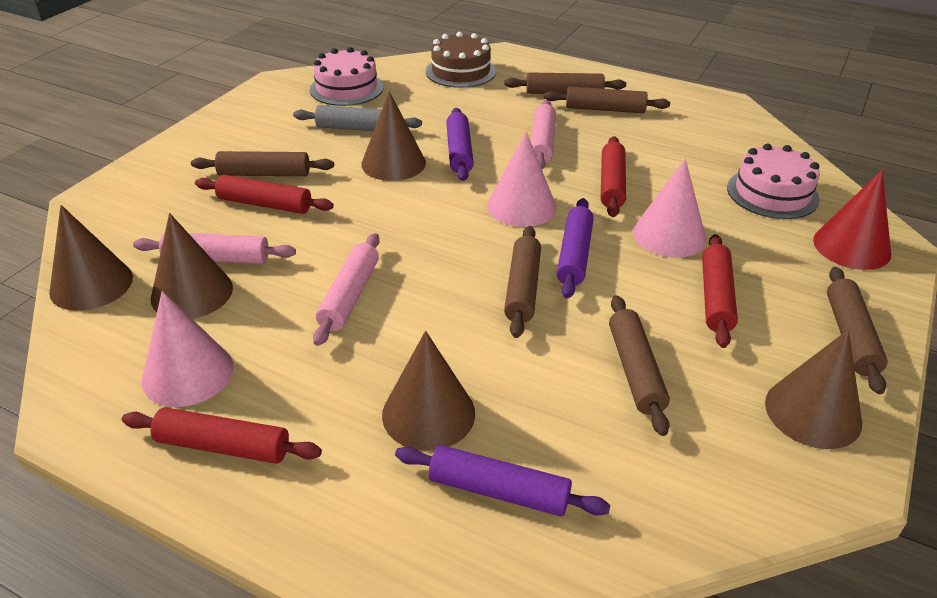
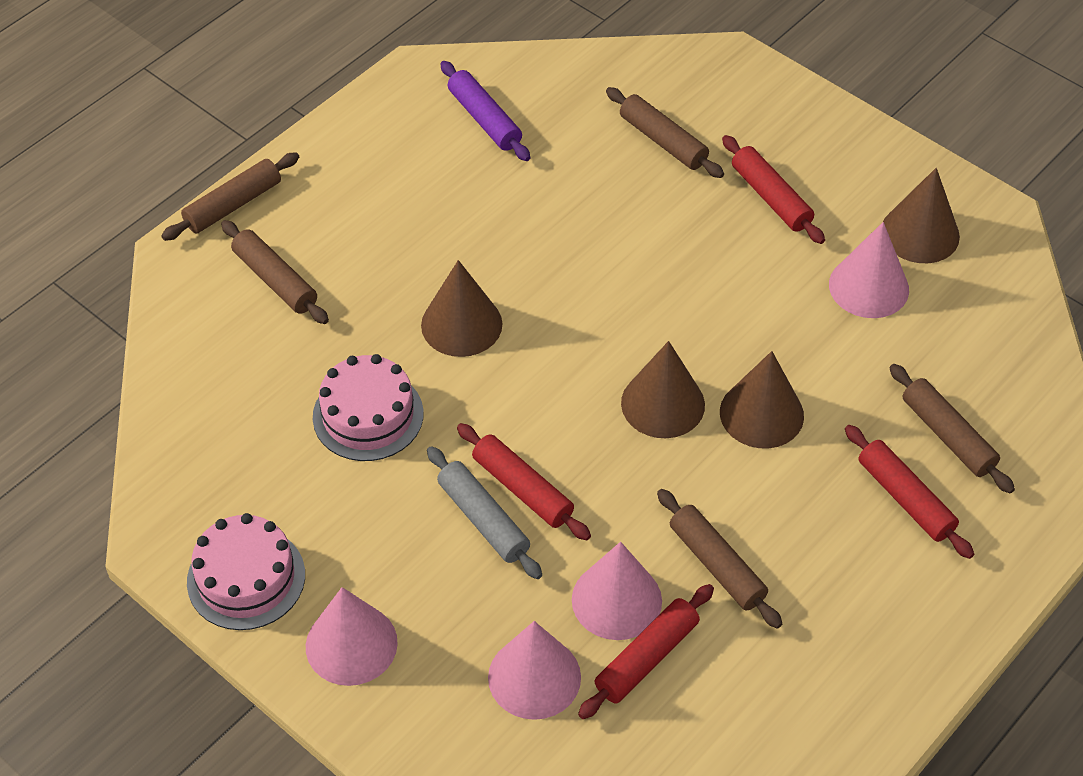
brown cake: 1 -> 0
brown cone: 5 -> 4
brown rolling pin: 6 -> 5
pink cone: 3 -> 4
pink rolling pin: 3 -> 0
purple rolling pin: 3 -> 1
red cone: 1 -> 0

